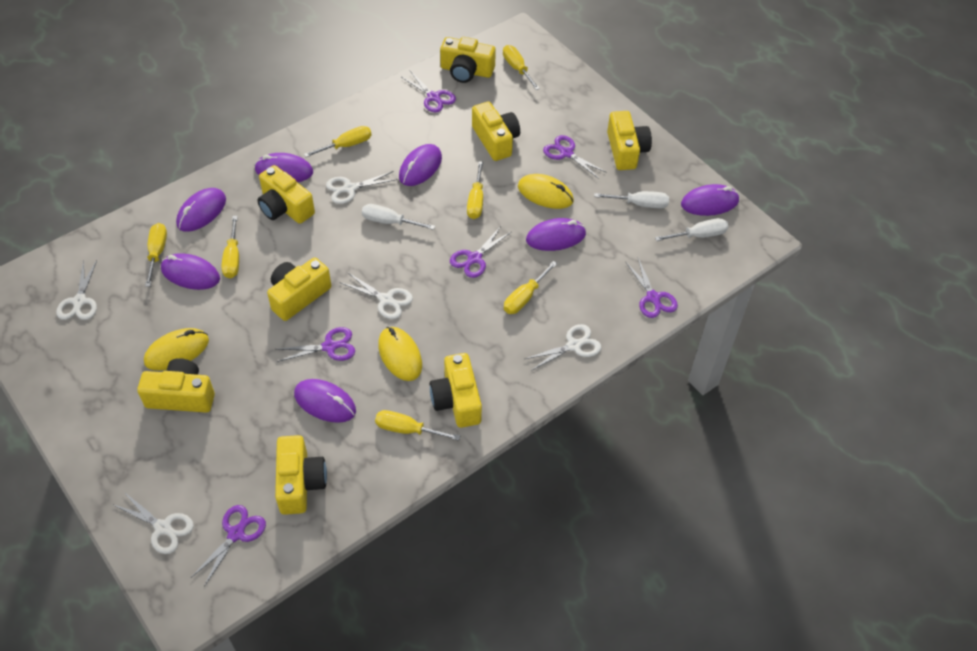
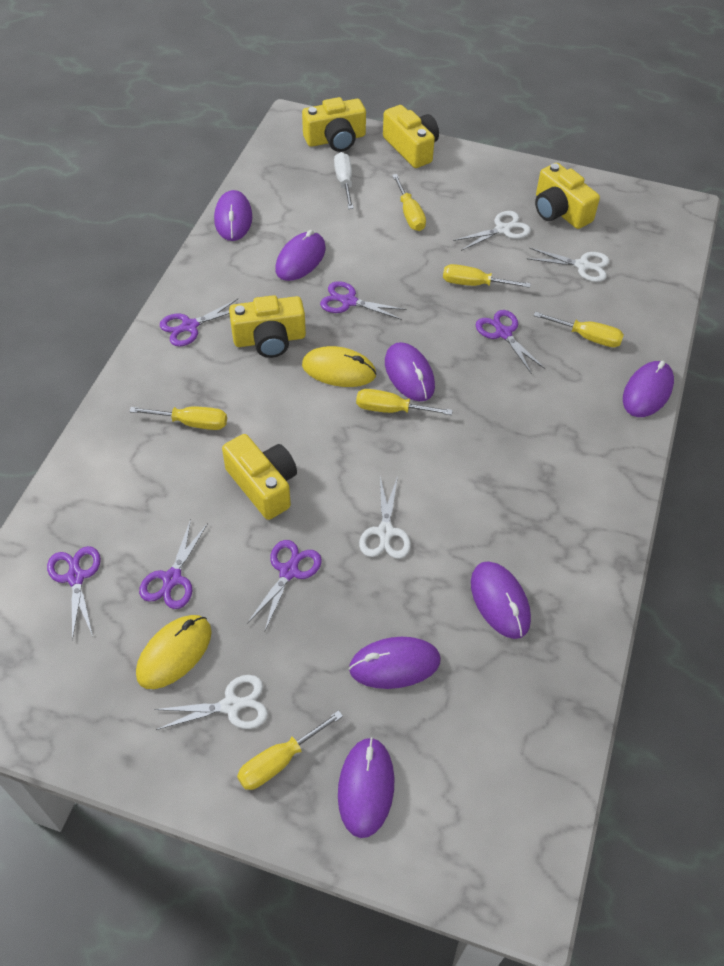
white scissors: 5 -> 4
white screwdriver: 3 -> 1
yellow camera: 8 -> 5
yellow mouse: 3 -> 2
yellow screwdriver: 7 -> 6

